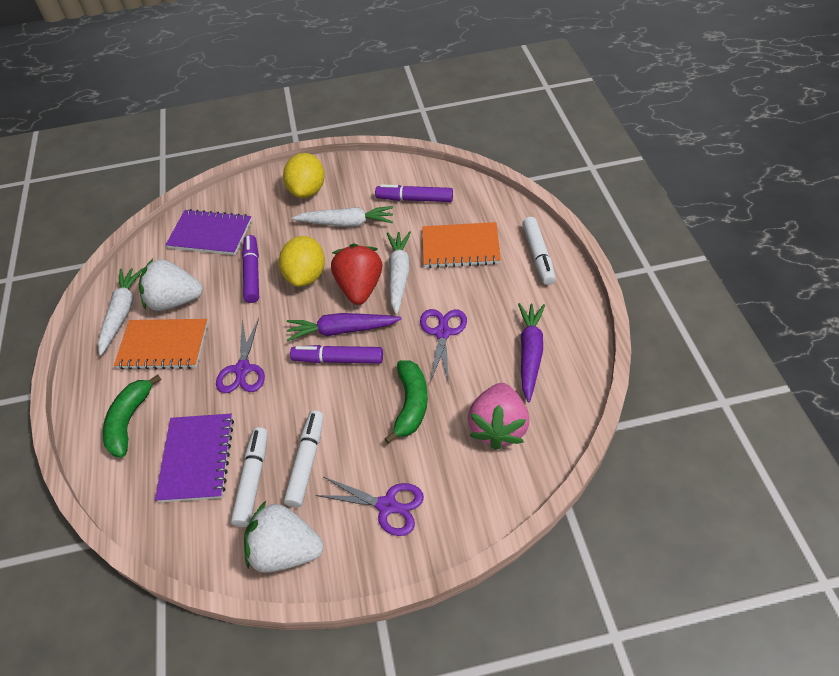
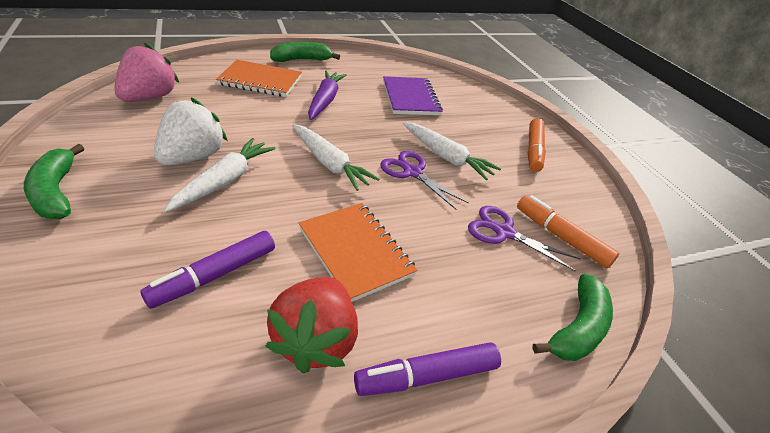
green banana: 2 -> 3
orange marker: 0 -> 2
purple carrot: 2 -> 1
purple marker: 3 -> 2
purple notebook: 2 -> 1
purple scissors: 3 -> 2
white marker: 3 -> 0
white strawberry: 2 -> 1
yellow lemon: 2 -> 0

